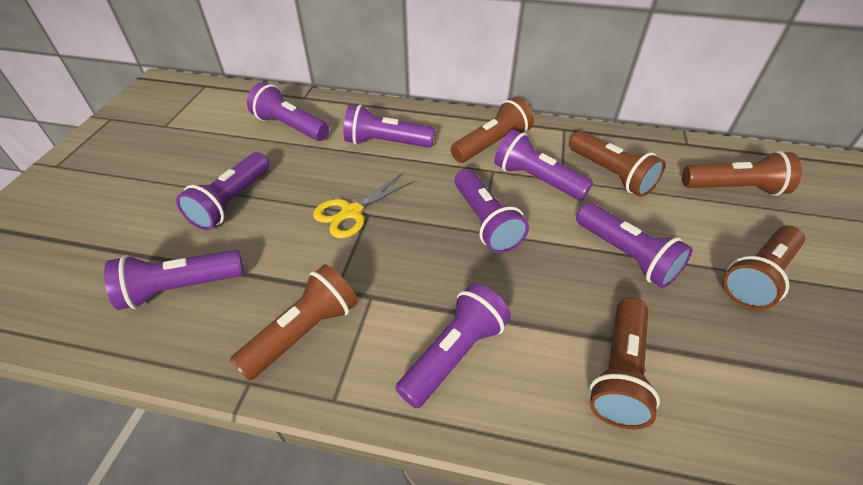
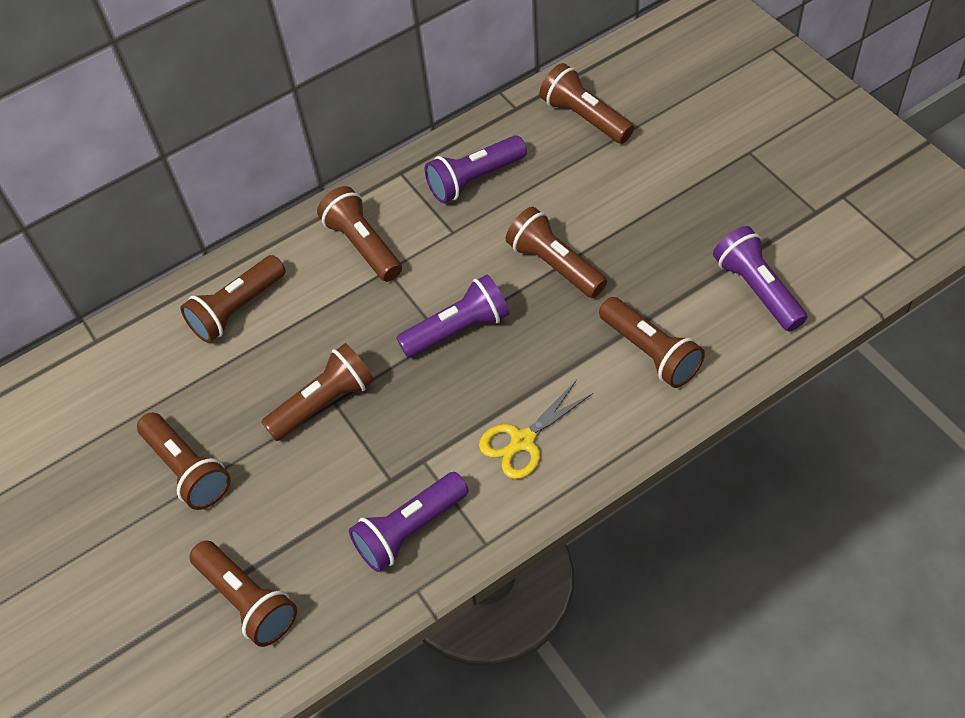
brown flashlight: 6 -> 8
purple flashlight: 8 -> 4

